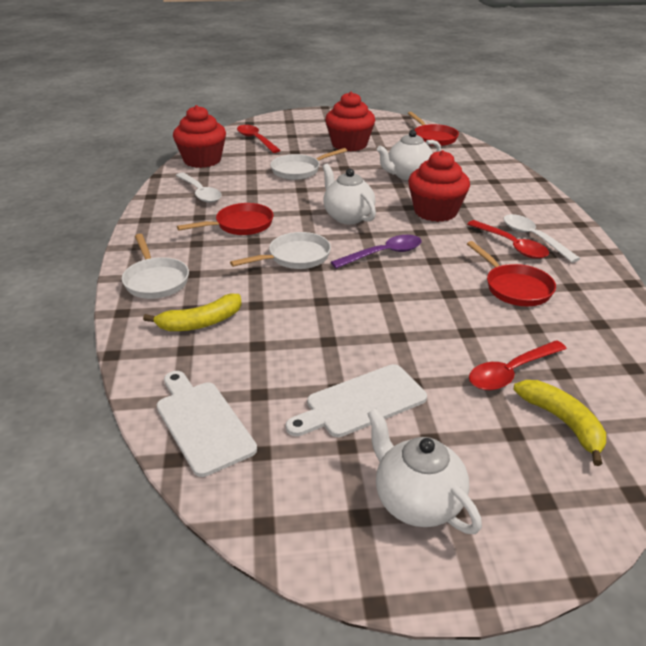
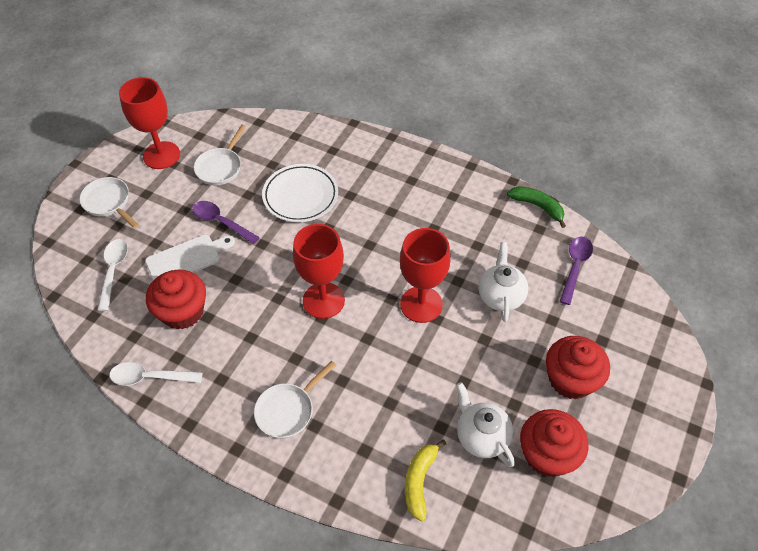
green banana: 0 -> 1
purple spoon: 1 -> 2
red goblet: 0 -> 3
red pan: 3 -> 0
red spoon: 3 -> 0
white cutting board: 2 -> 1
white plate: 0 -> 1
white teapot: 3 -> 2
yellow banana: 2 -> 1

